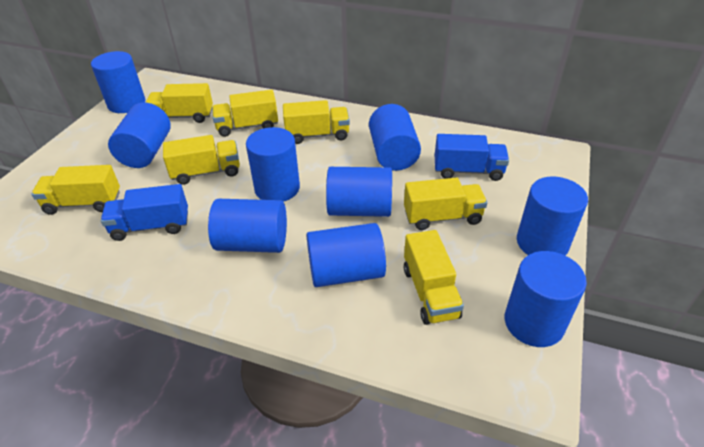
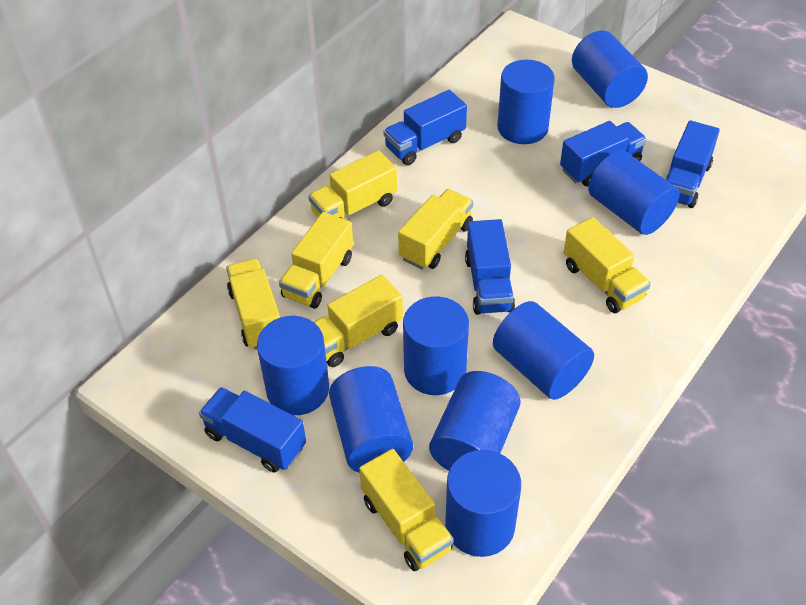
blue truck: 2 -> 5

